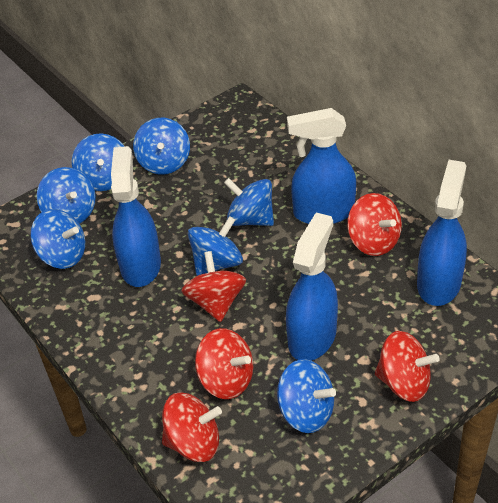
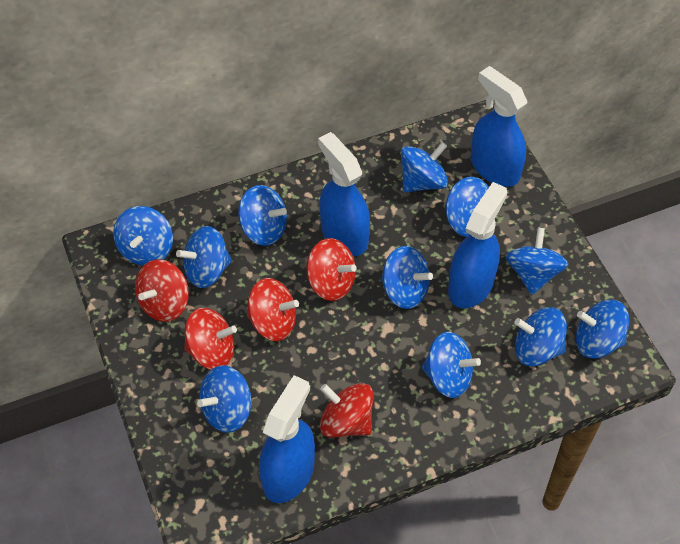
blue spinning top: 7 -> 11

